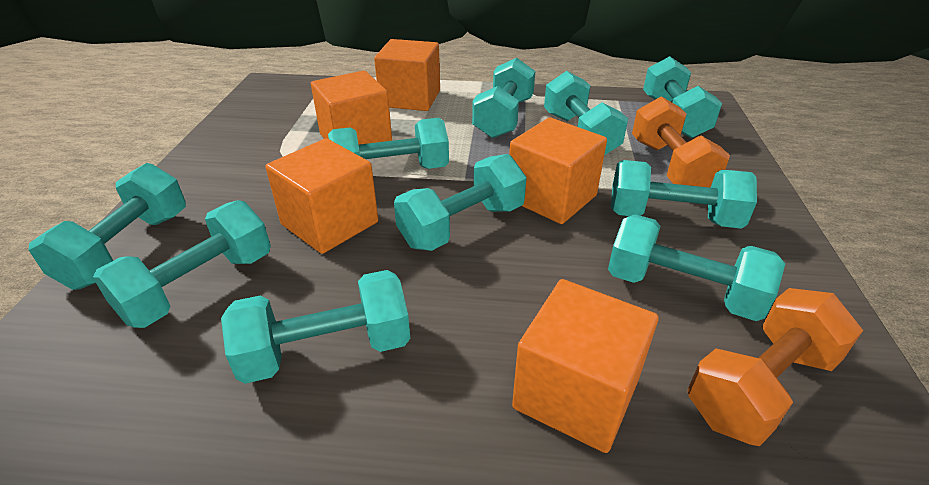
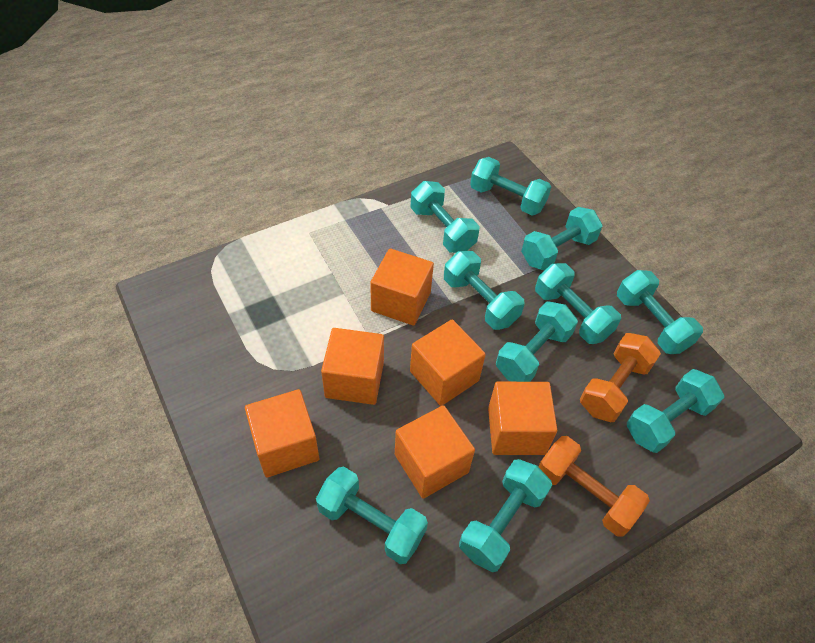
orange cube: 5 -> 6

